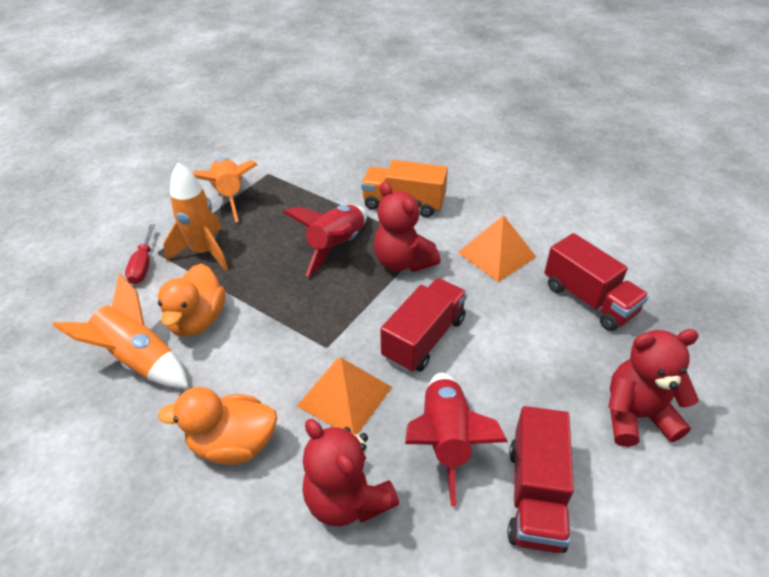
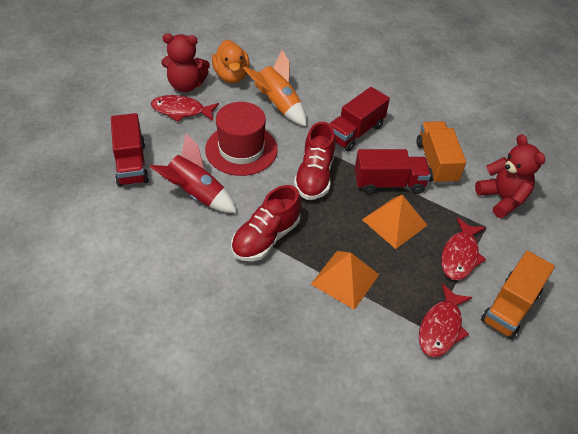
orange duck: 2 -> 1
orange rocket: 3 -> 1
orange truck: 1 -> 2
red fish: 0 -> 3
red hat: 0 -> 1
red rocket: 2 -> 1
red screwdriver: 1 -> 0
red shoe: 0 -> 2
red teddy bear: 3 -> 2

